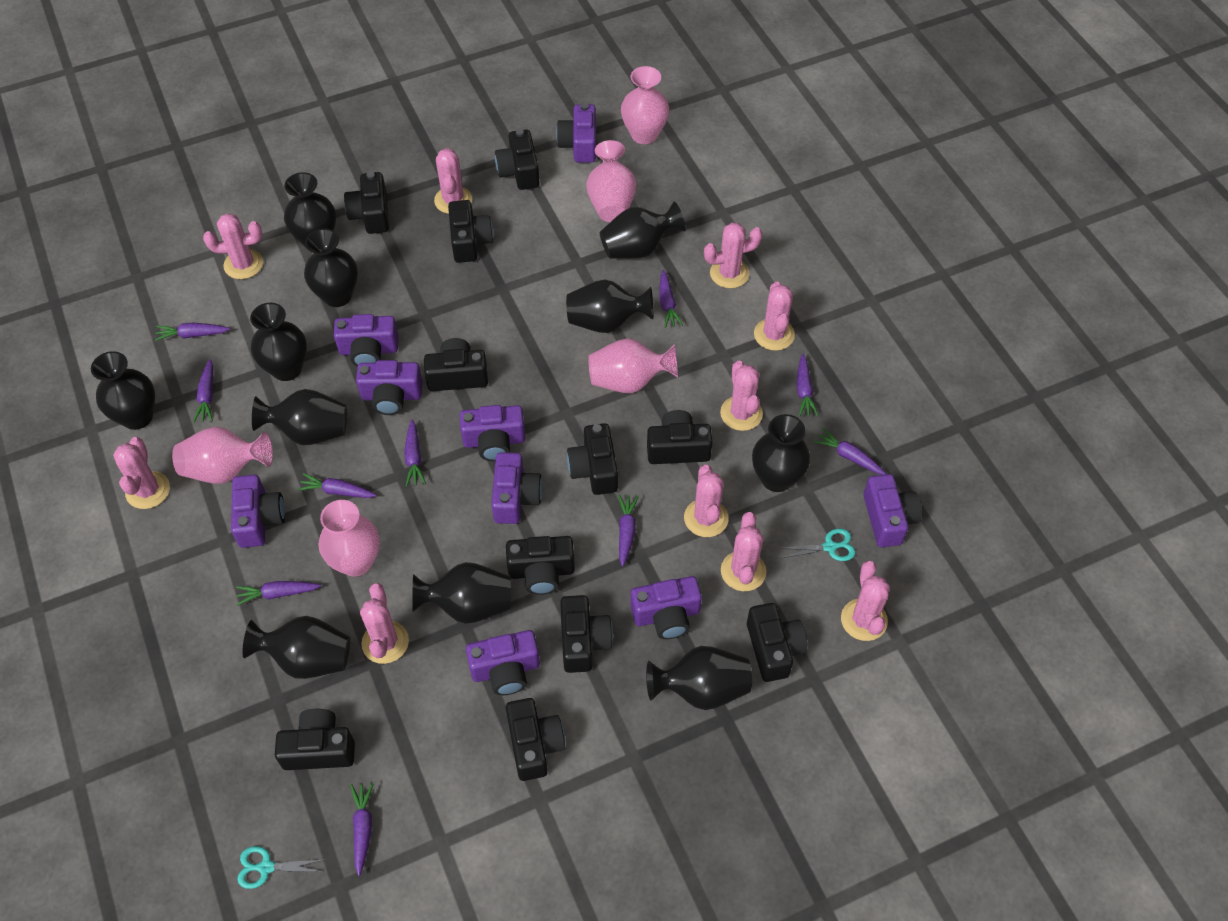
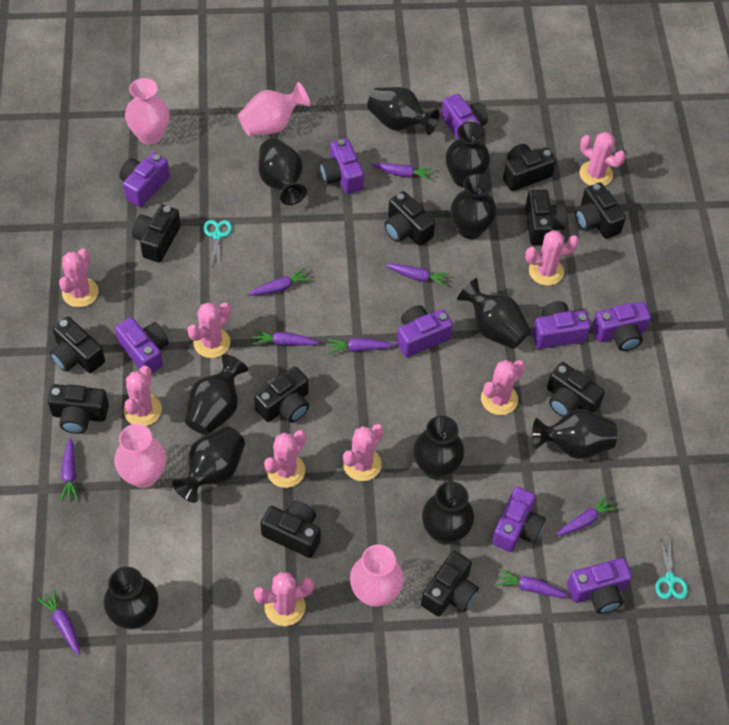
pink cactus: 10 -> 9
pink vase: 5 -> 4
purple carrot: 10 -> 9

